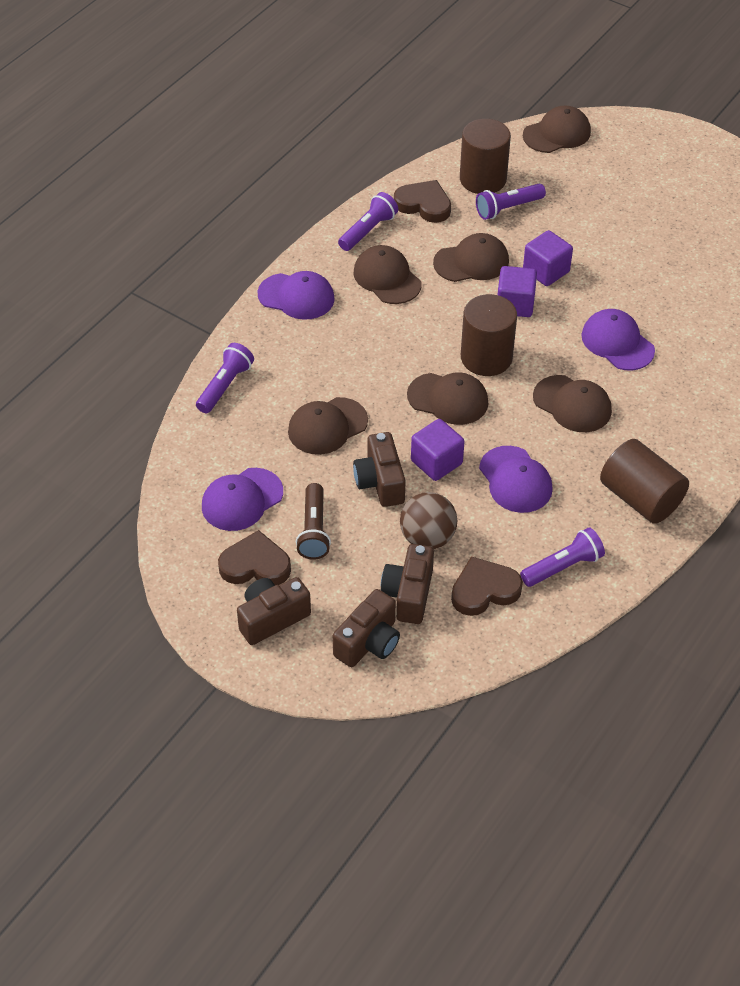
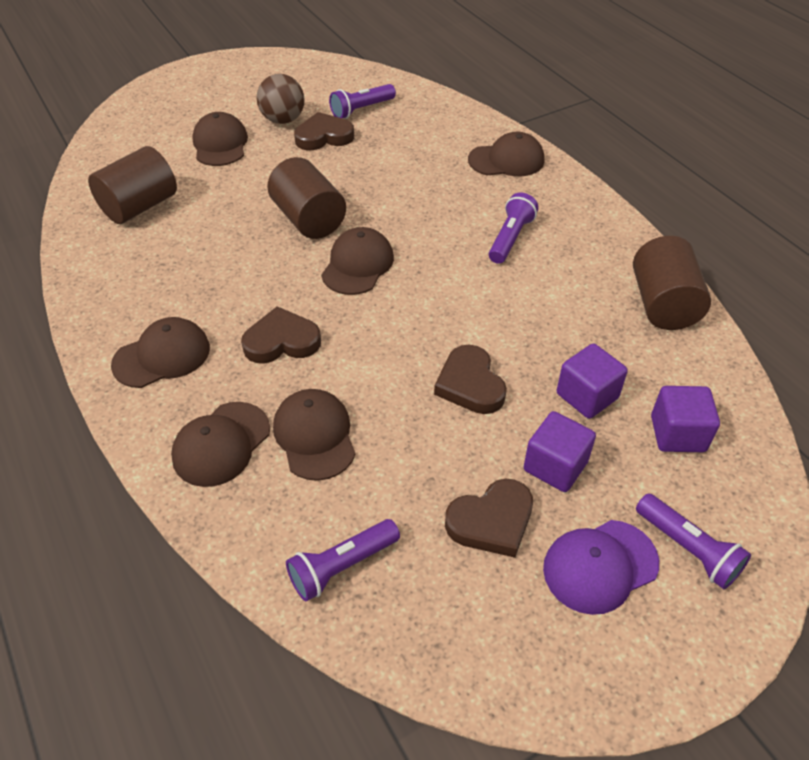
brown camera: 4 -> 0
brown flashlight: 1 -> 0
brown heart: 3 -> 4
purple cap: 4 -> 1

